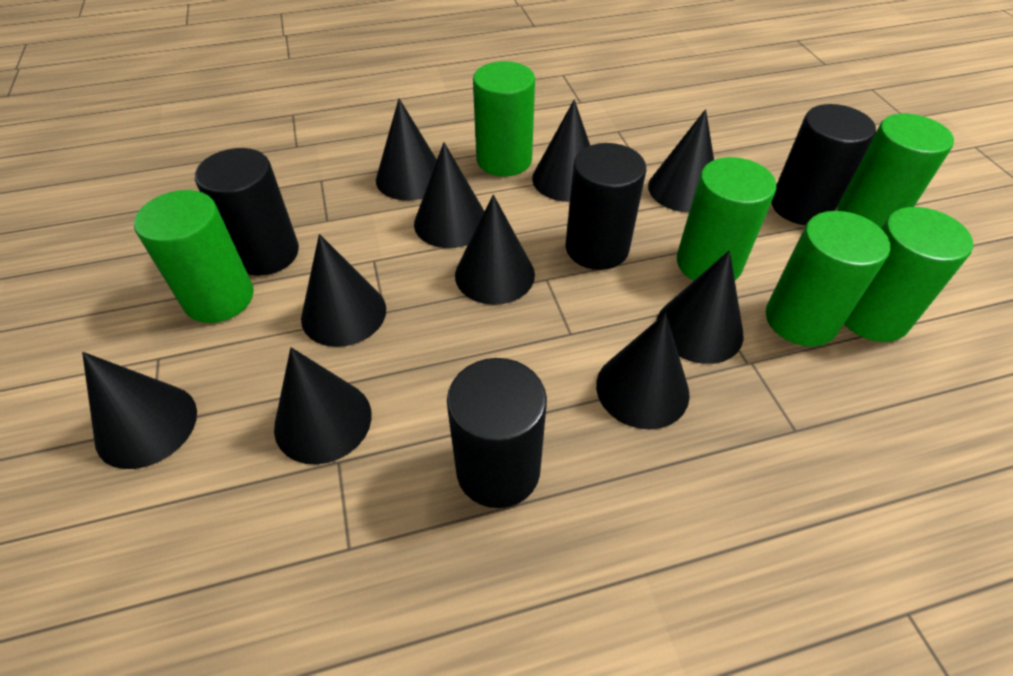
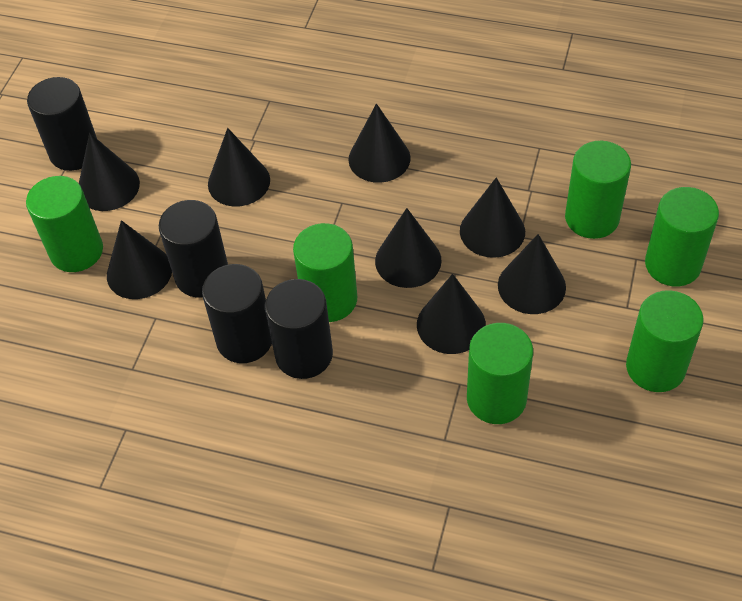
black cone: 10 -> 8

